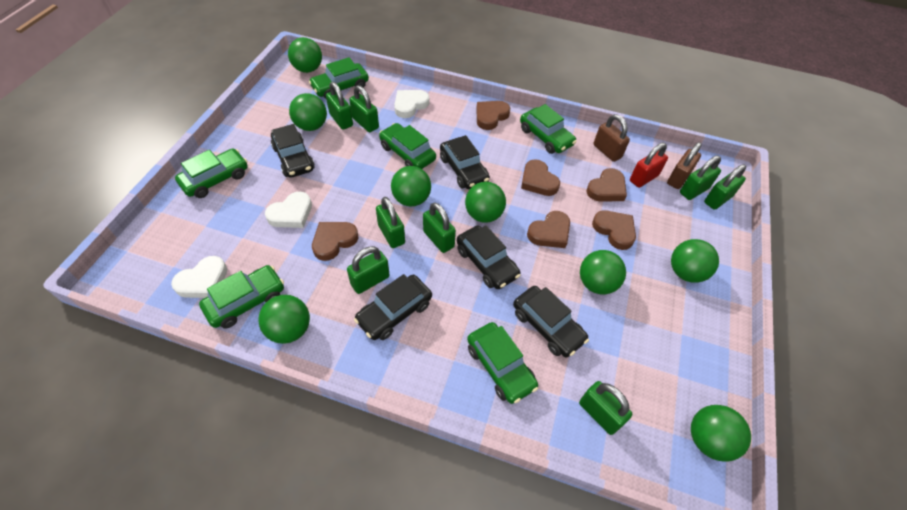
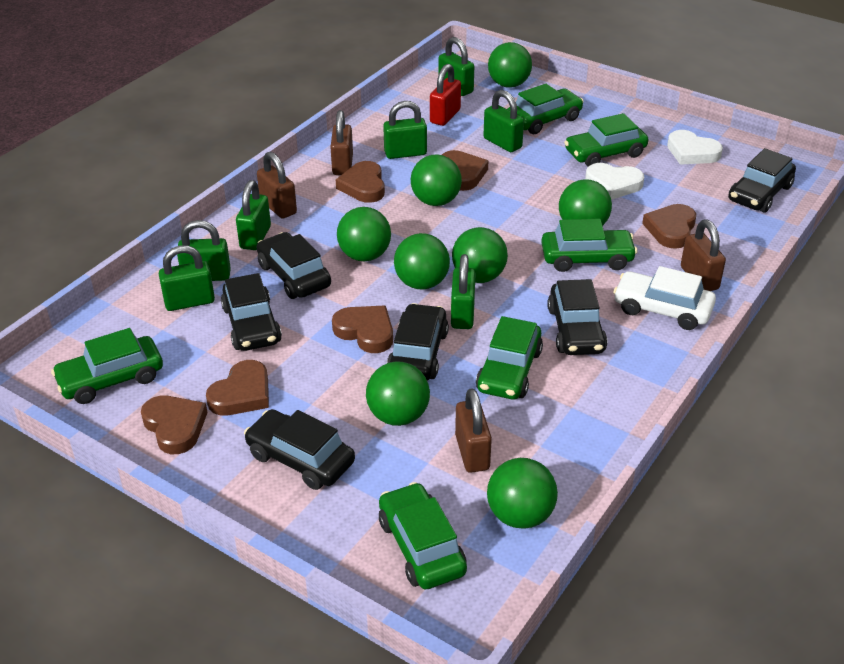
black car: 5 -> 6
brown padlock: 2 -> 4
green padlock: 8 -> 7
white car: 0 -> 1
white heart: 3 -> 2

